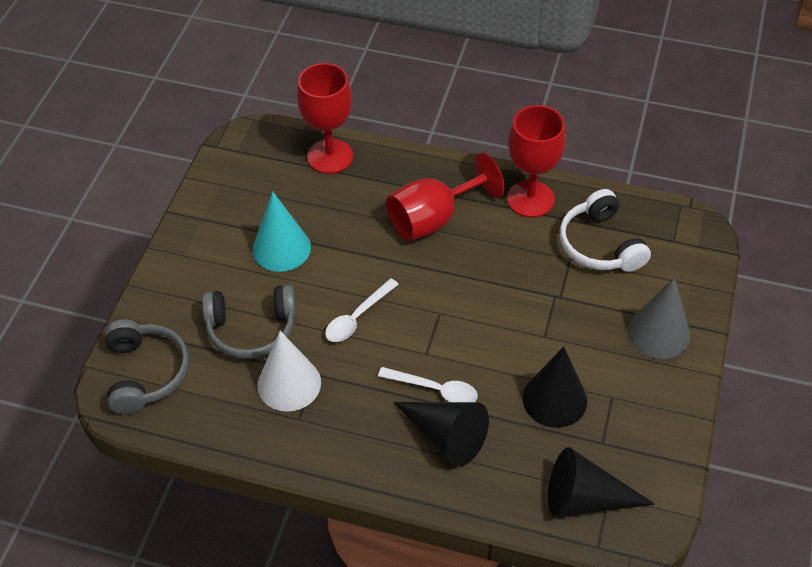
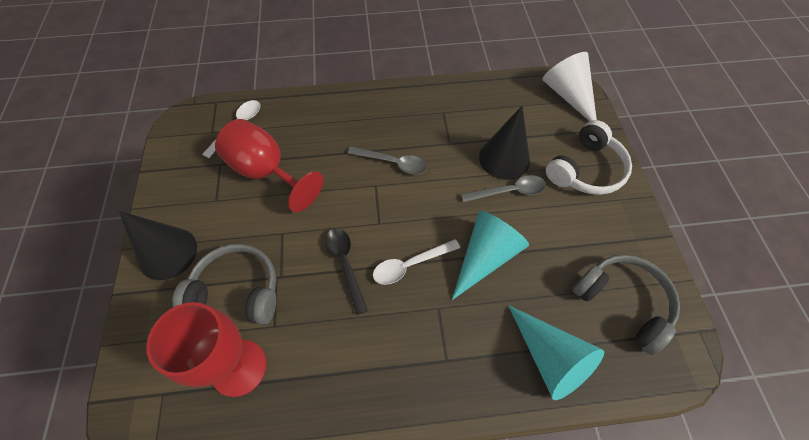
black cone: 3 -> 2
black spoon: 0 -> 1
grey cone: 1 -> 0
grey spoon: 0 -> 2
red goblet: 3 -> 2
turquoise cone: 1 -> 2

